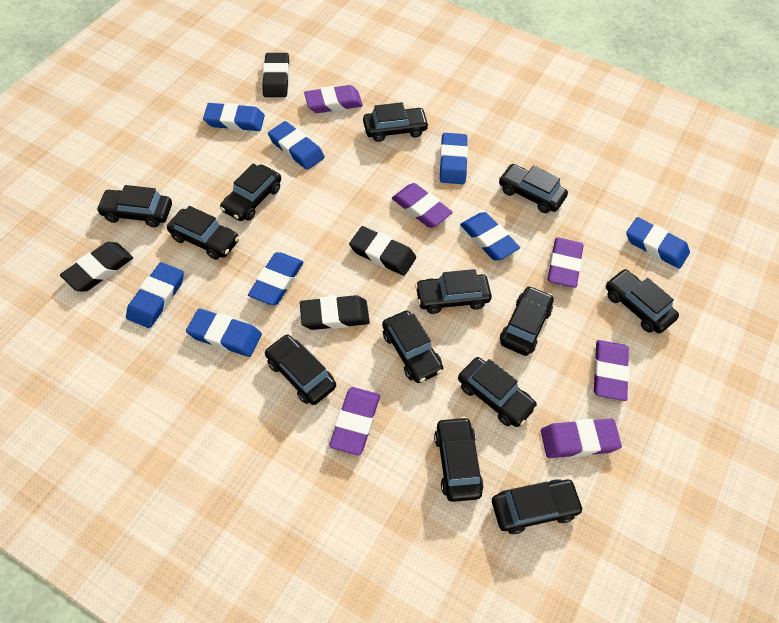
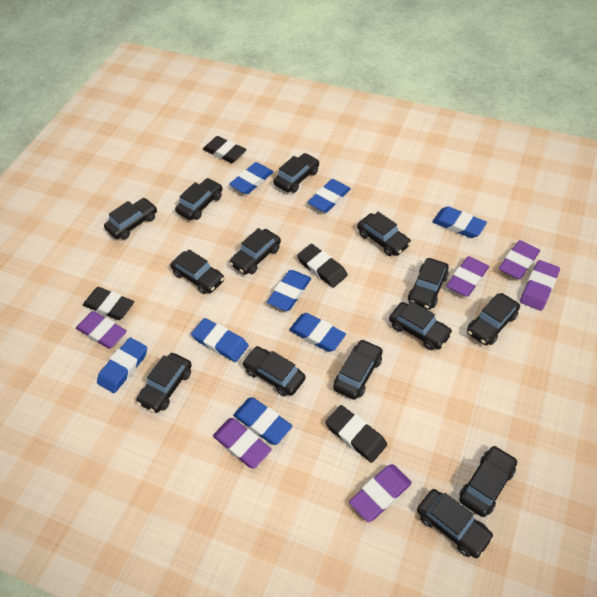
black car: 13 -> 14

